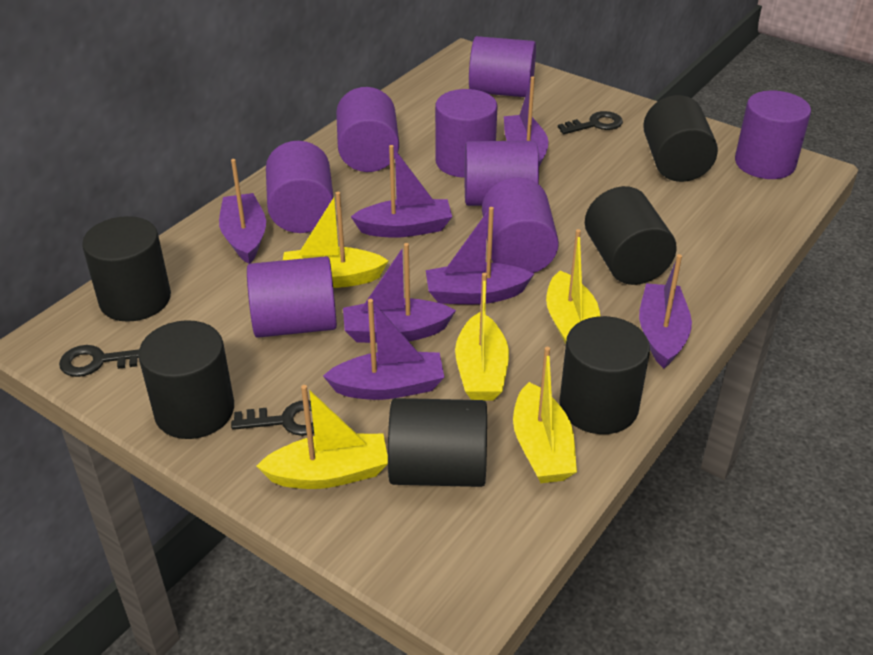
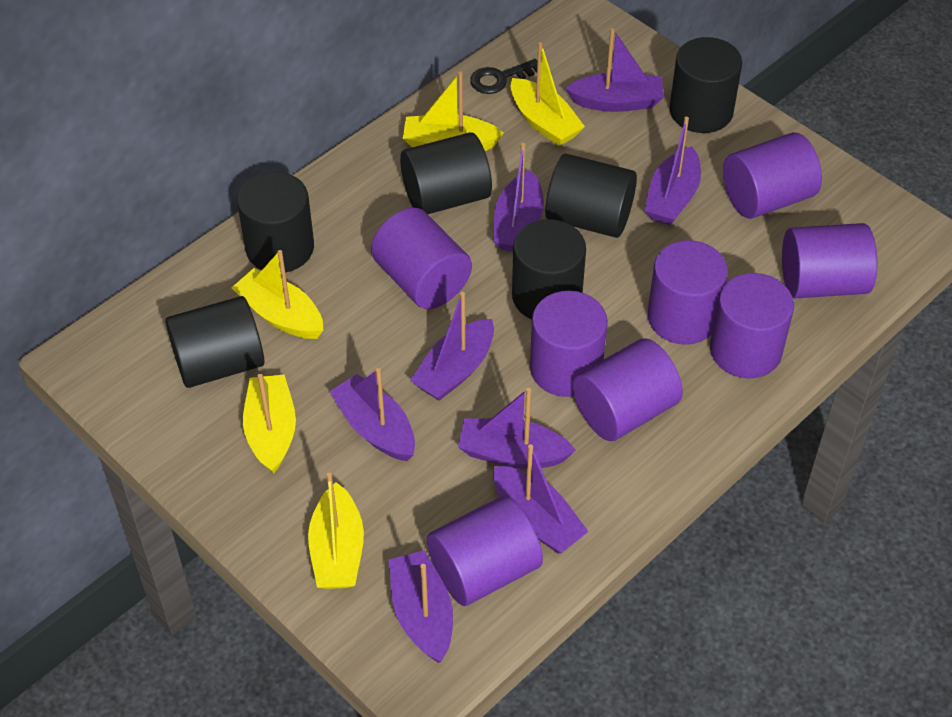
black key: 3 -> 1
purple boat: 7 -> 8

